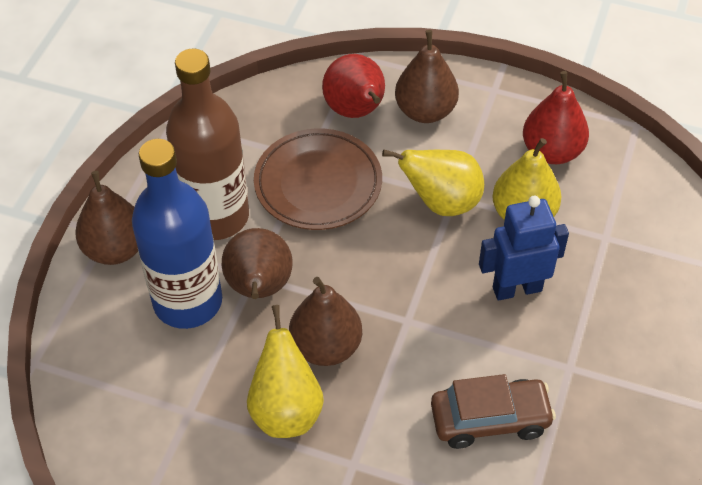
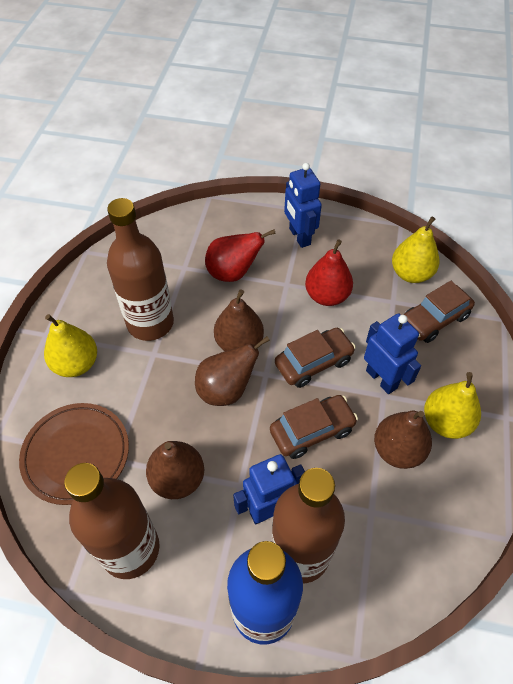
blue robot: 1 -> 3
brown bottle: 1 -> 3
brown car: 1 -> 3

